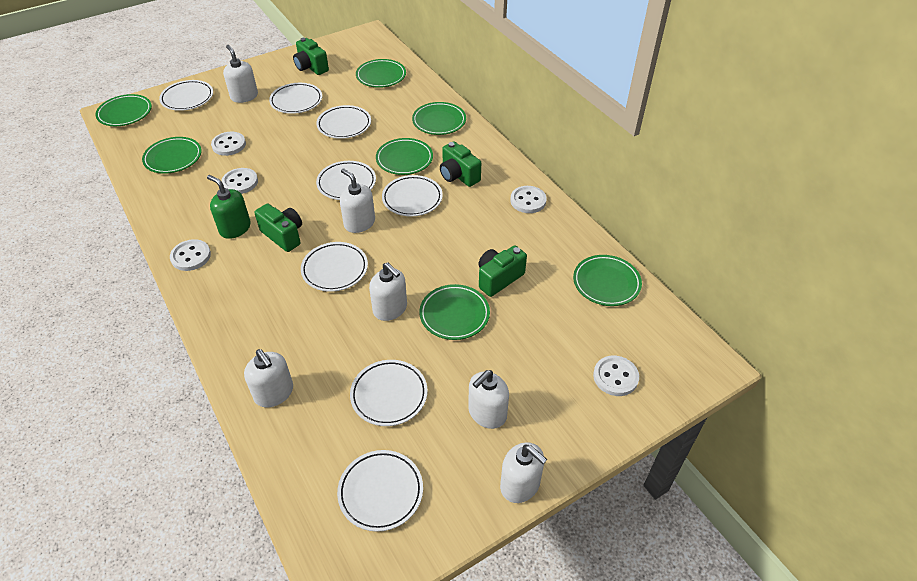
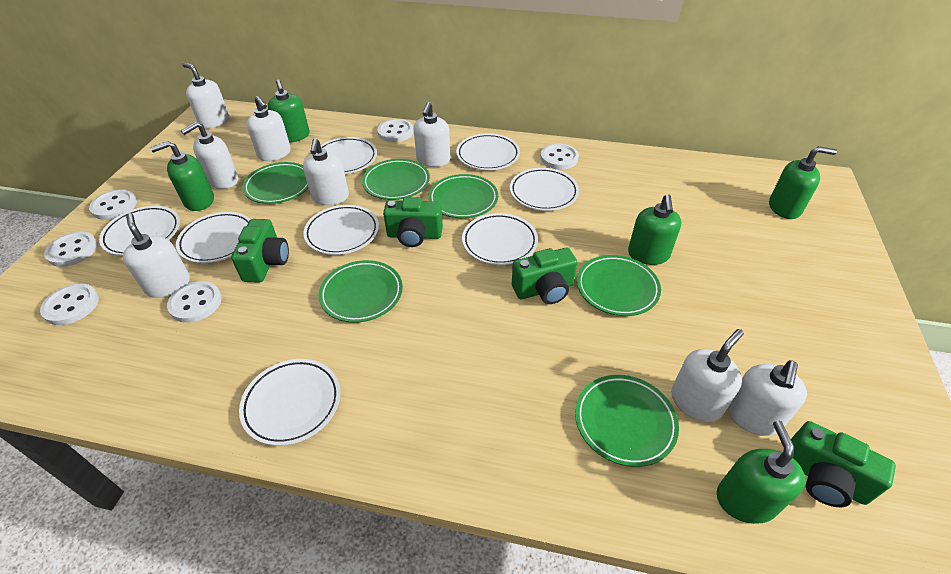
green plate: 7 -> 6
green soap dispenser: 1 -> 5
white button: 5 -> 6
white soap dispenser: 6 -> 8

